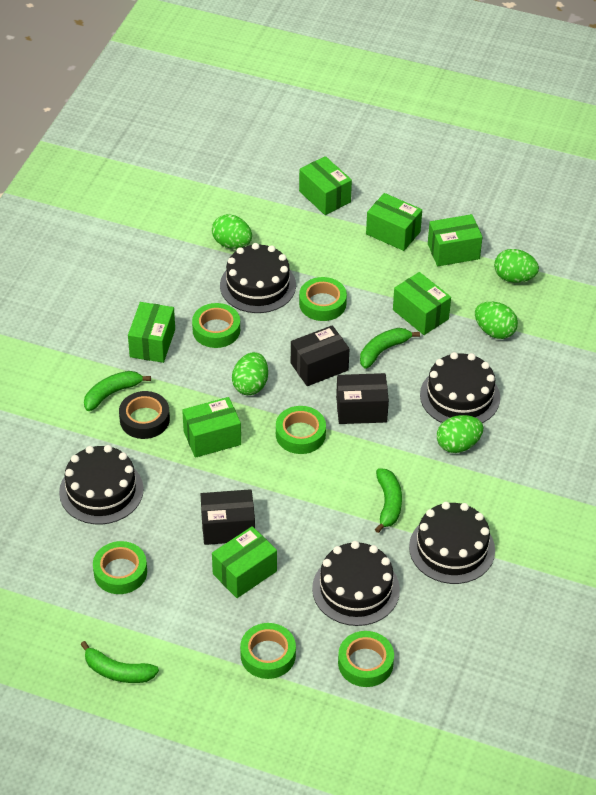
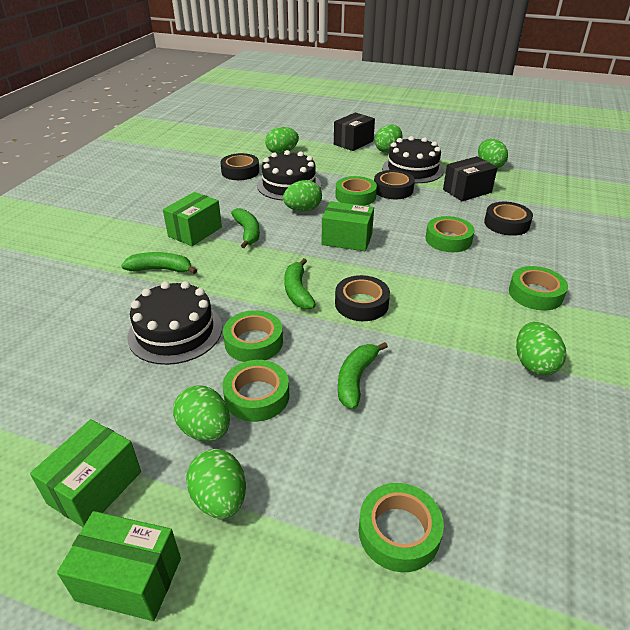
black box: 3 -> 2
black cake: 5 -> 3
black tape: 1 -> 4
green box: 7 -> 4
green egg: 5 -> 7

